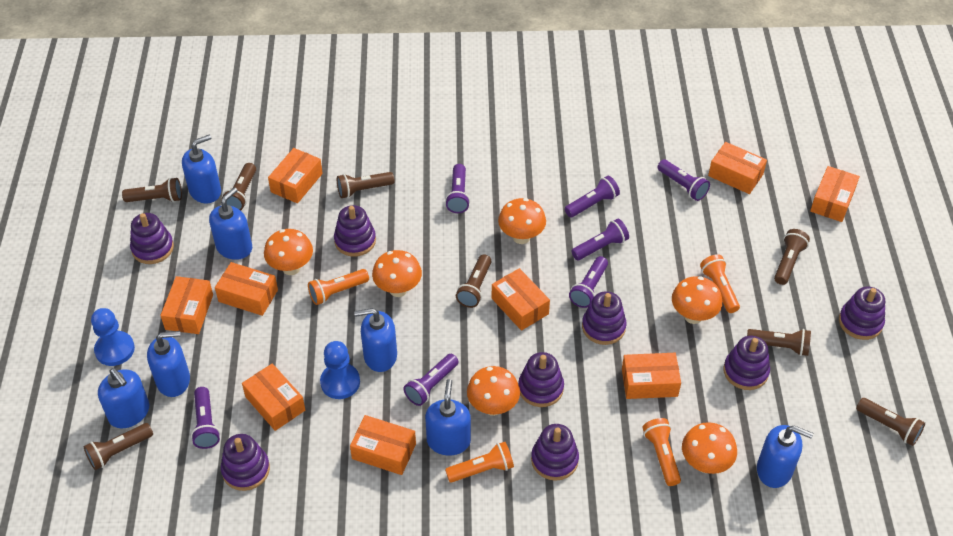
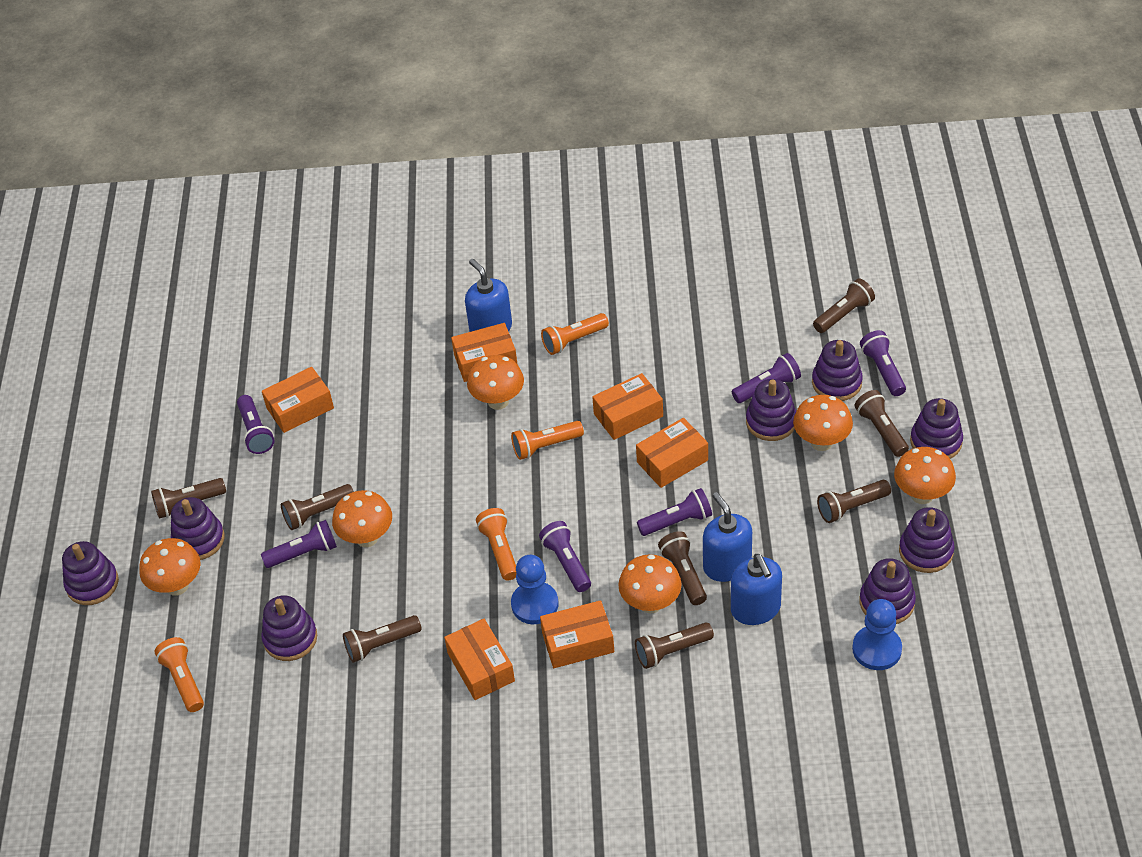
blue soap dispenser: 7 -> 3
orange box: 9 -> 6
purple flashlight: 7 -> 6

